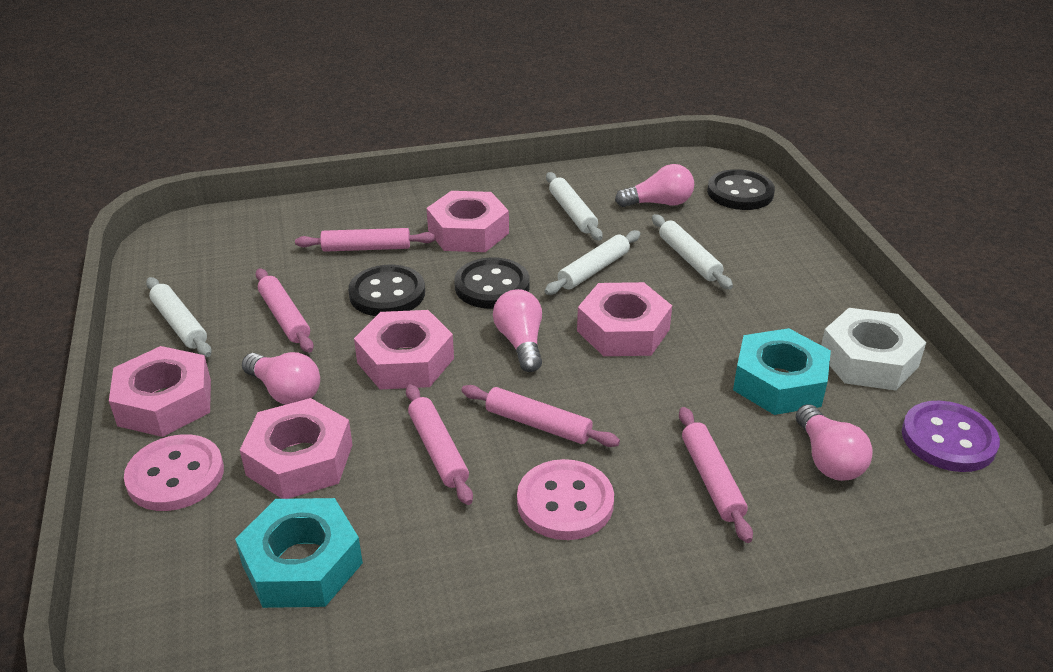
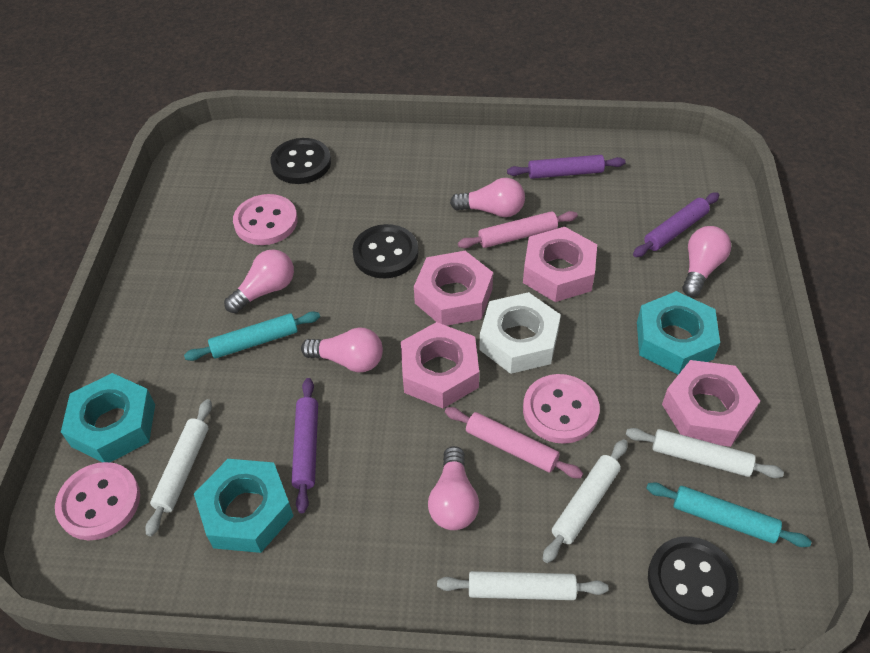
pink button: 2 -> 3
pink light bulb: 4 -> 5
pink nut: 5 -> 4
pink rolling pin: 5 -> 2
purple button: 1 -> 0
purple rolling pin: 0 -> 3
turquoise nut: 2 -> 3
turquoise rolling pin: 0 -> 2

